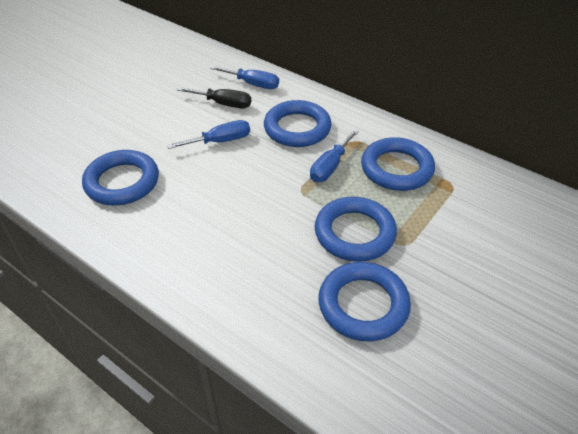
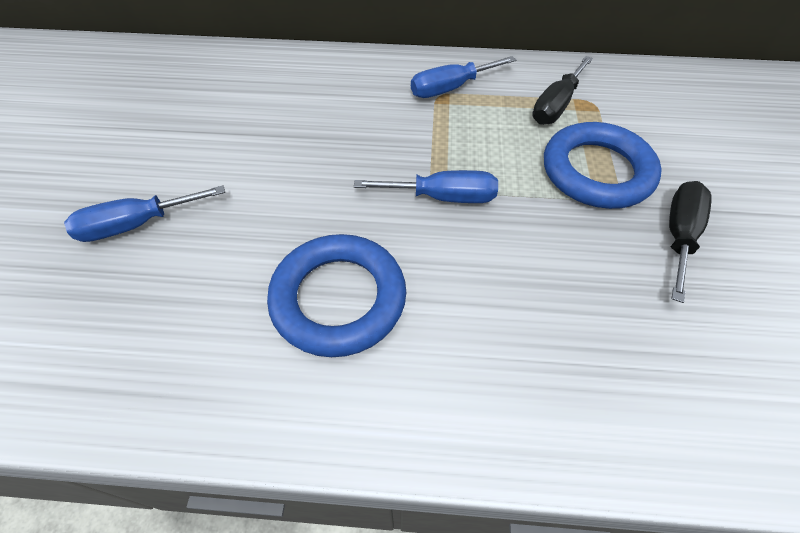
black screwdriver: 1 -> 2
blue ring: 5 -> 2

